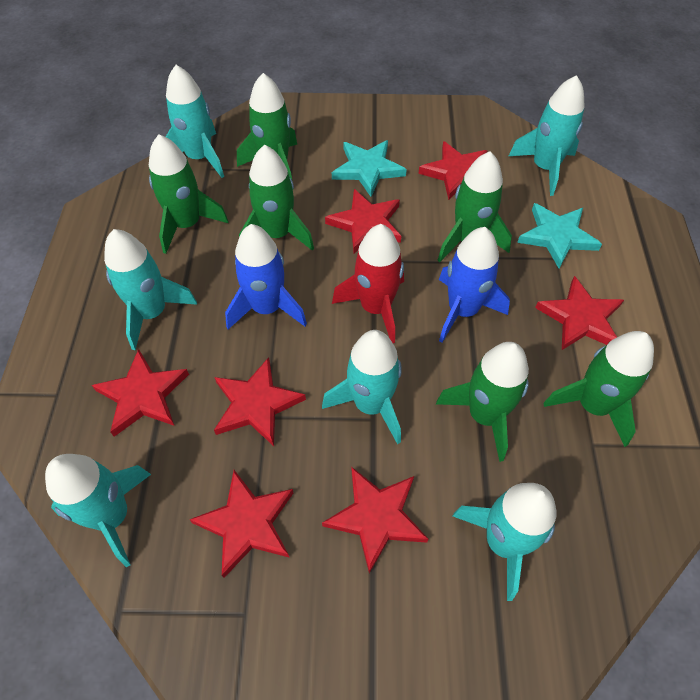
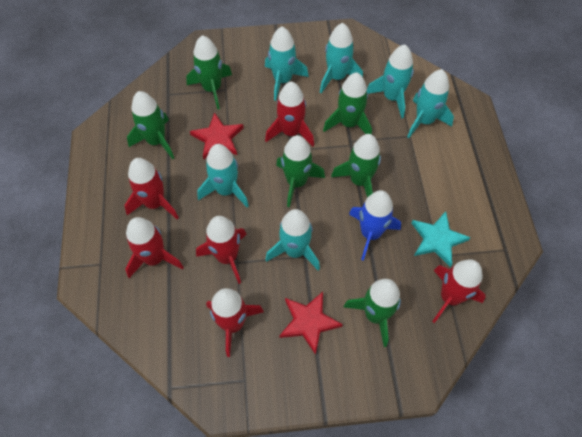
blue rocket: 2 -> 1
red rocket: 1 -> 6
red star: 7 -> 2
turquoise star: 2 -> 1

